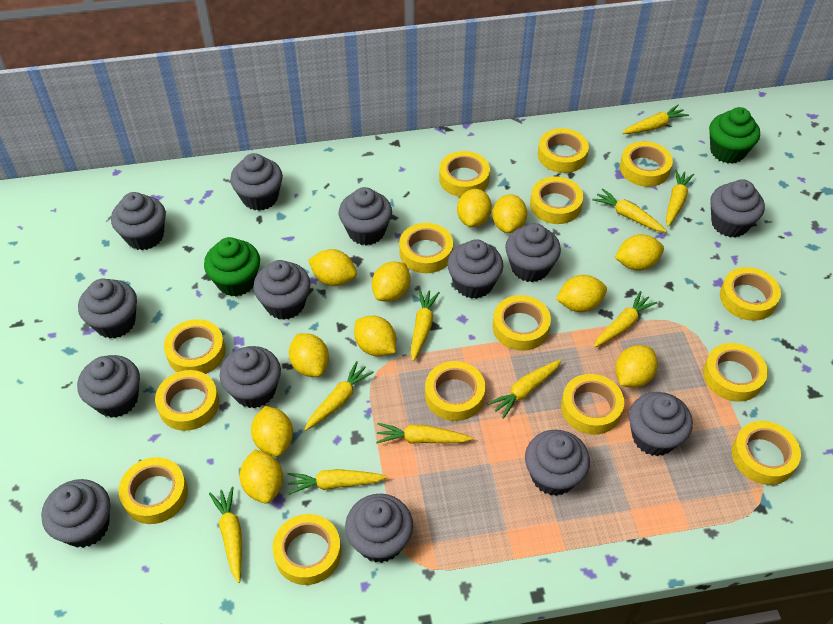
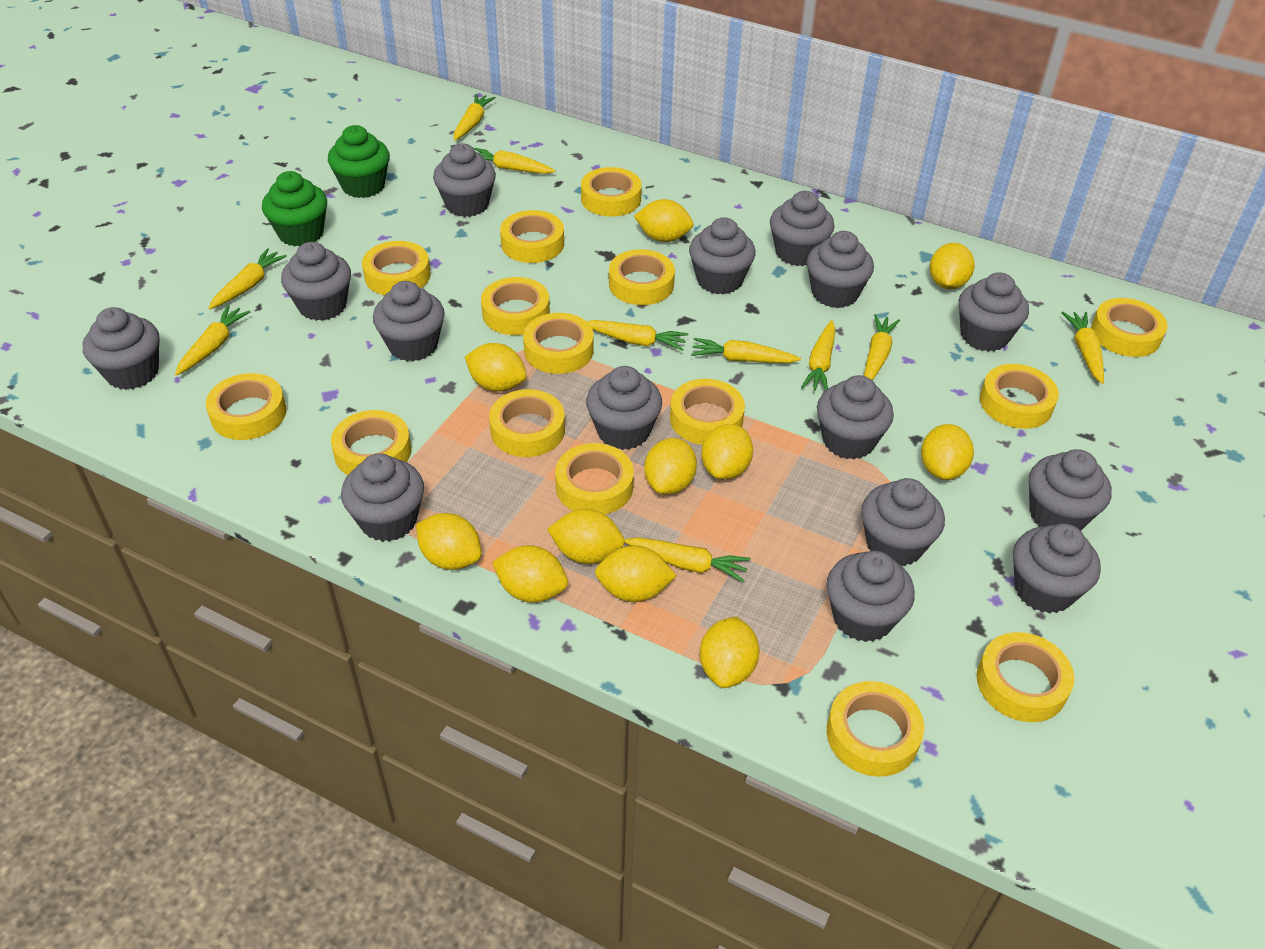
grey cupcake: 14 -> 15

